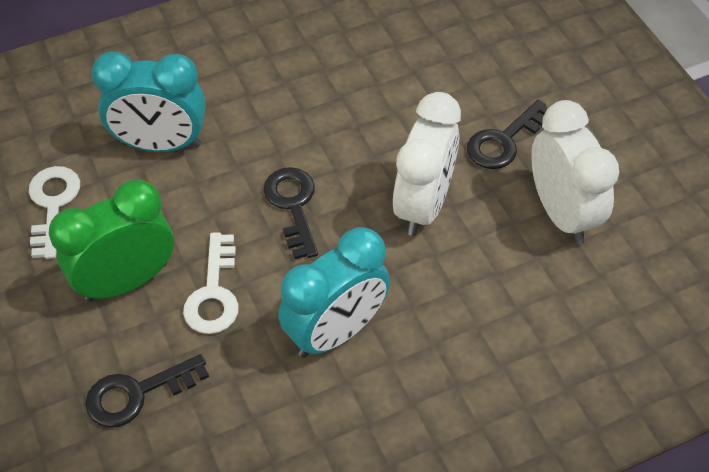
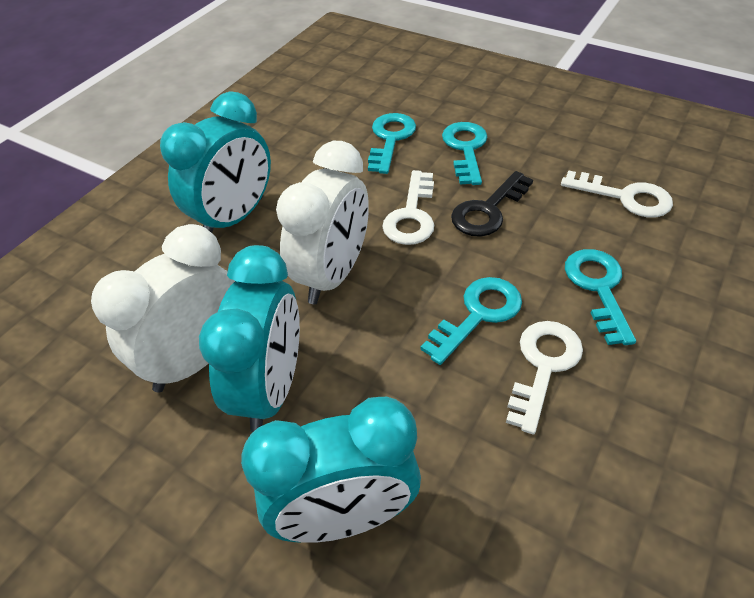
black key: 3 -> 1
green clock: 1 -> 0
turquoise clock: 2 -> 3
turquoise key: 0 -> 4
white key: 2 -> 3

